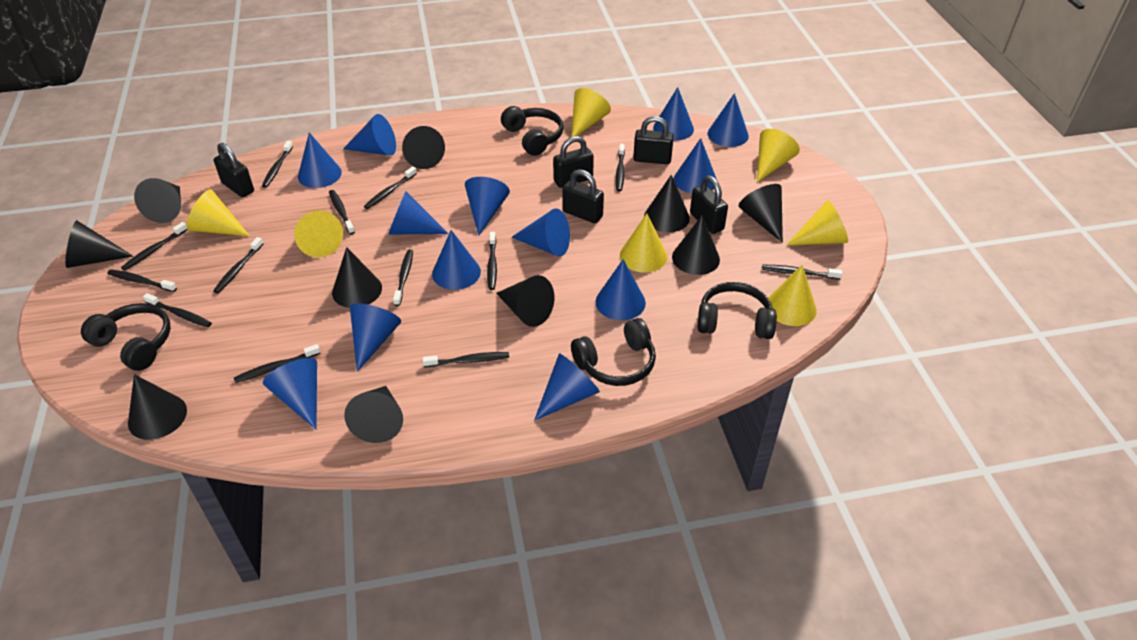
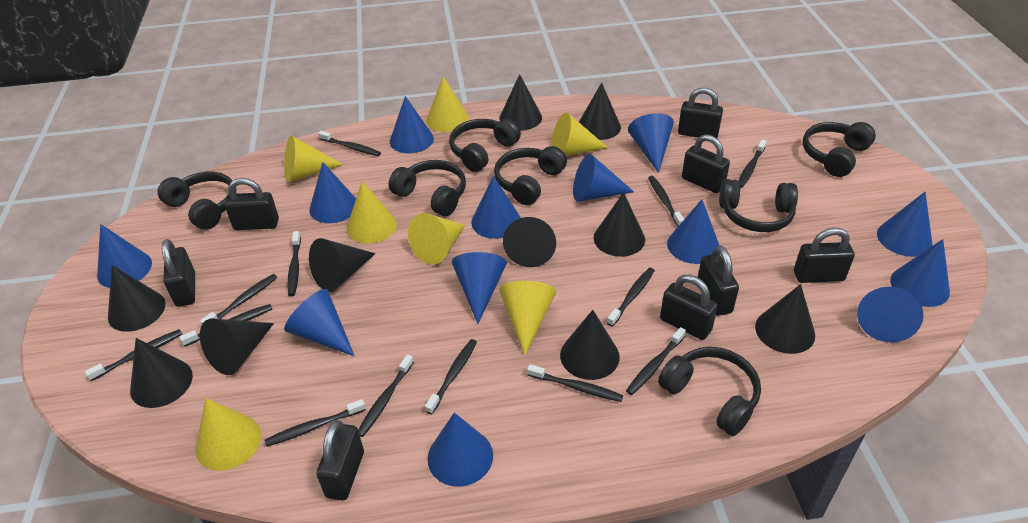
black headphones: 4 -> 7
black padlock: 5 -> 8

